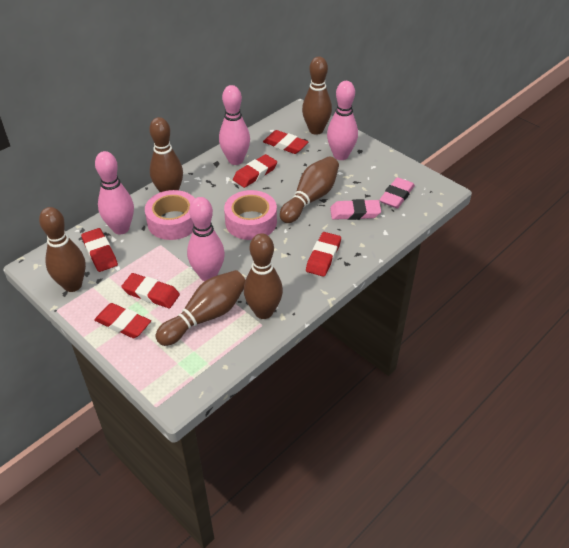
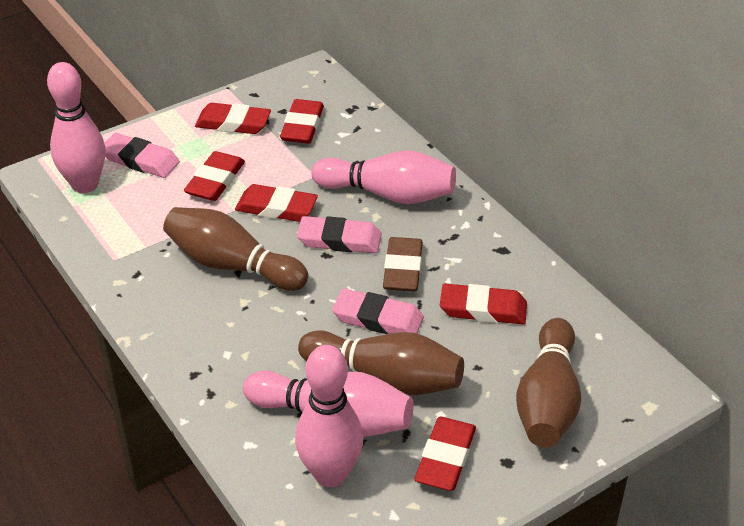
brown bowling pin: 6 -> 3
brown eraser: 0 -> 1
pink eraser: 2 -> 3
pink tape: 2 -> 0

